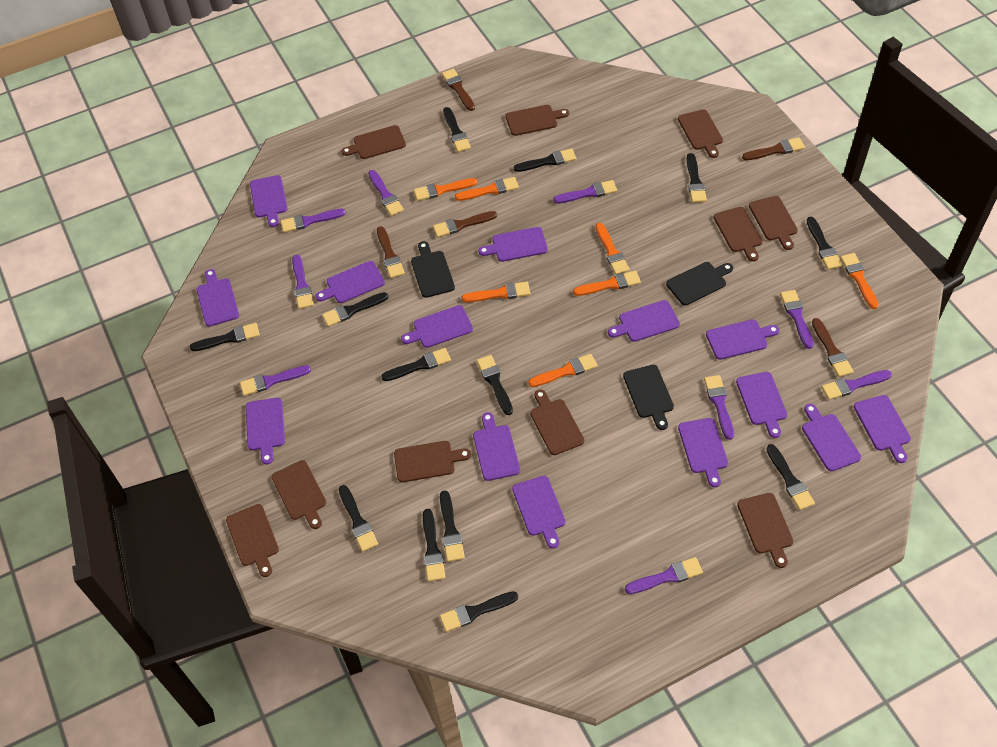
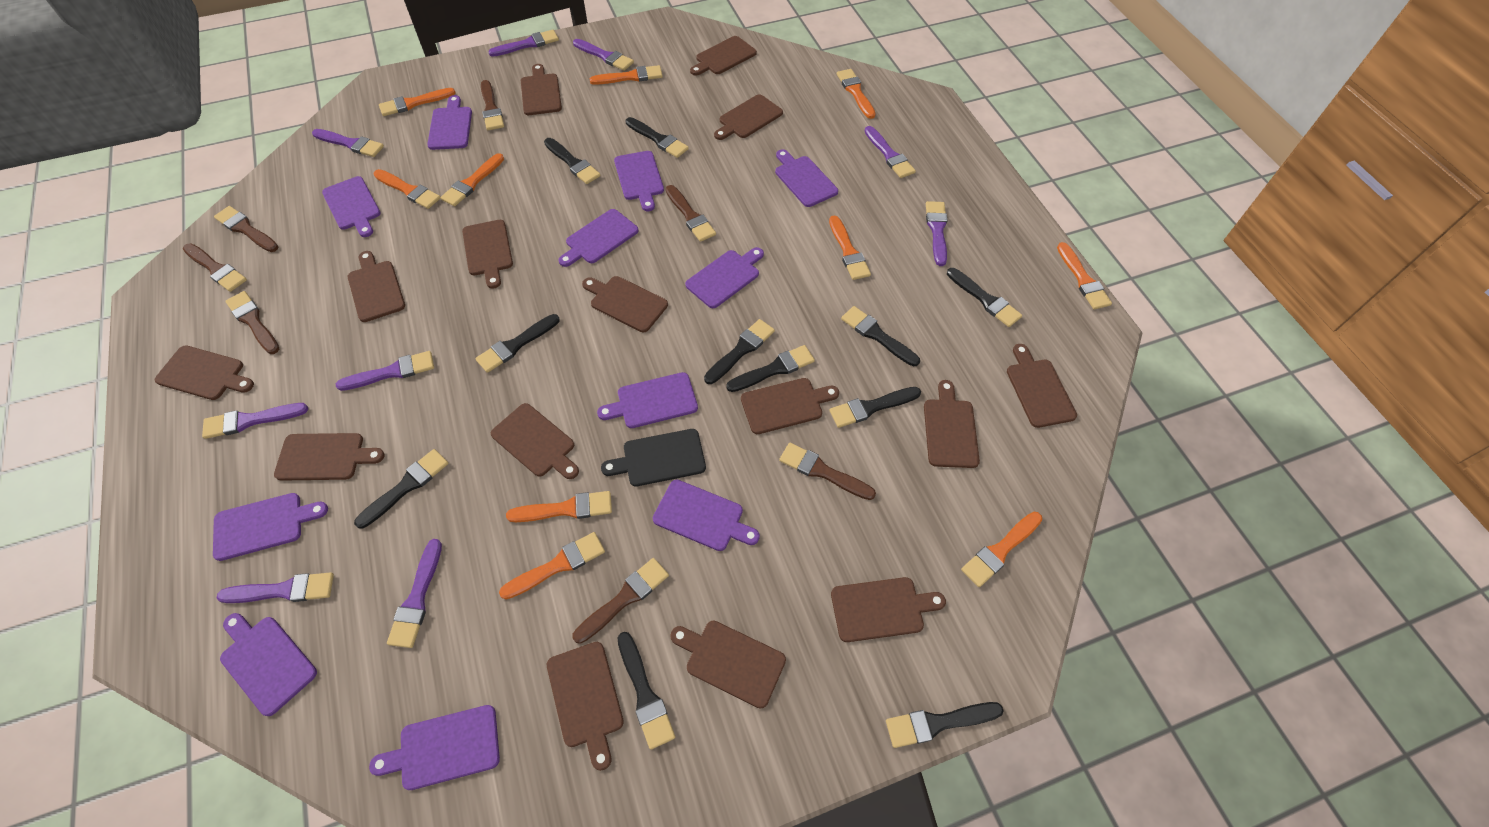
black brush: 13 -> 11
black cutting board: 3 -> 1
brown brush: 5 -> 7
brown cutting board: 10 -> 15
orange brush: 7 -> 10
purple cutting board: 14 -> 11

